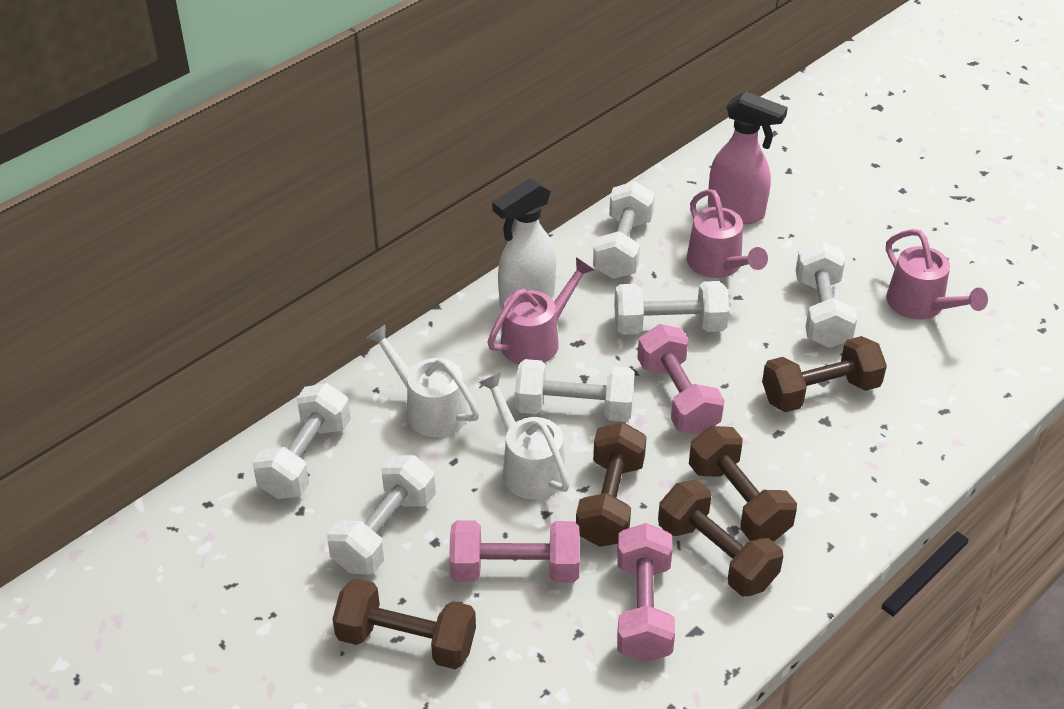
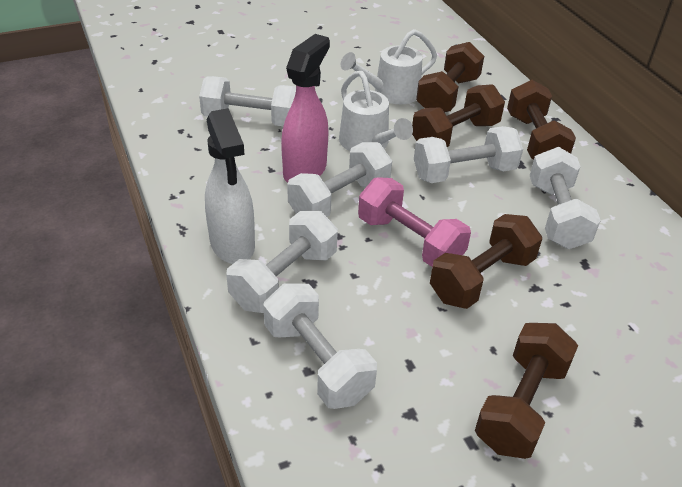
pink dumbbell: 3 -> 1
pink watering can: 3 -> 0

